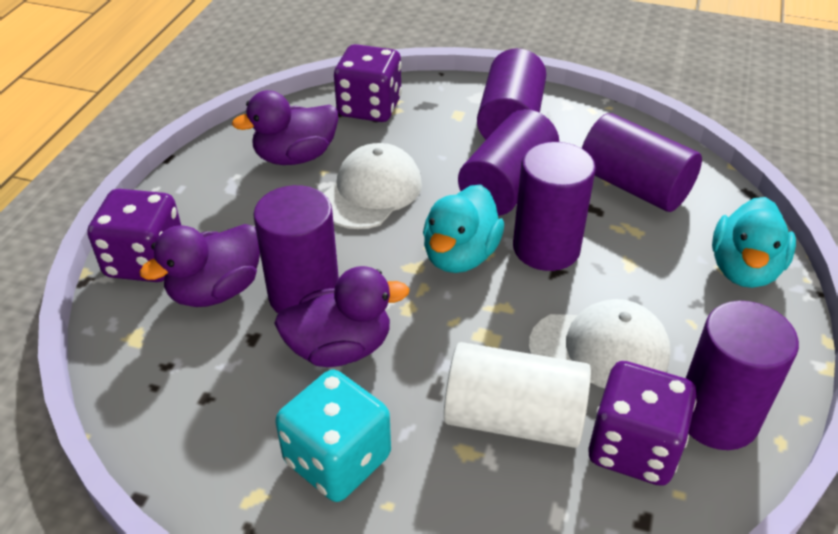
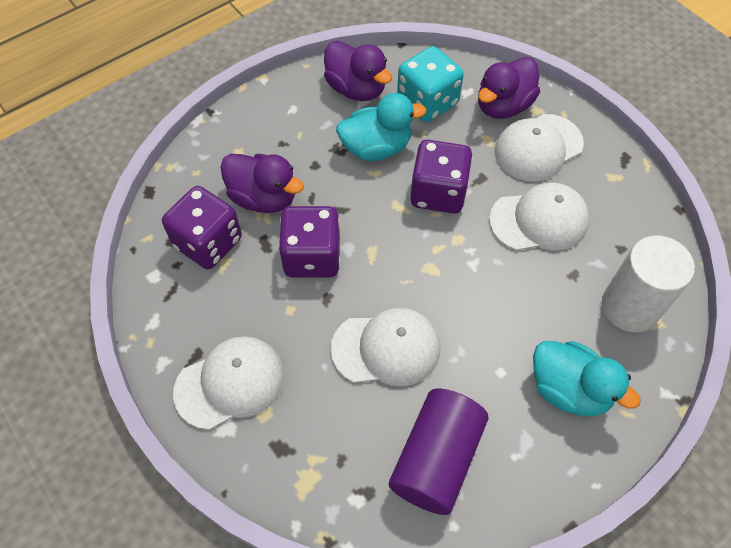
purple cylinder: 6 -> 1
white cap: 2 -> 4

